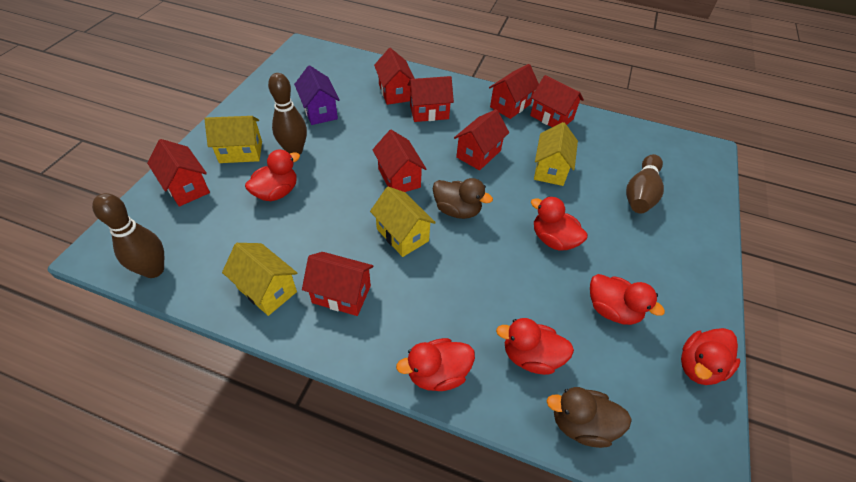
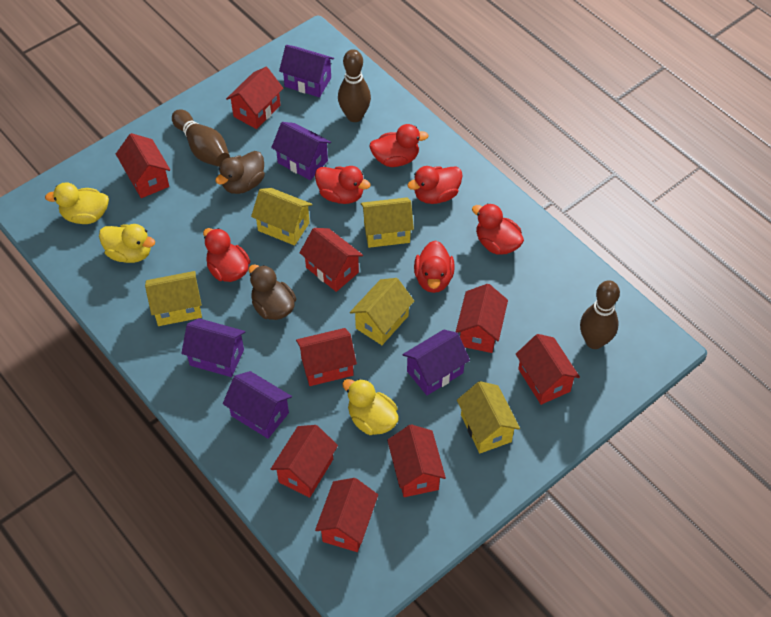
purple house: 1 -> 5
red house: 8 -> 9
yellow duck: 0 -> 3
yellow house: 4 -> 5

